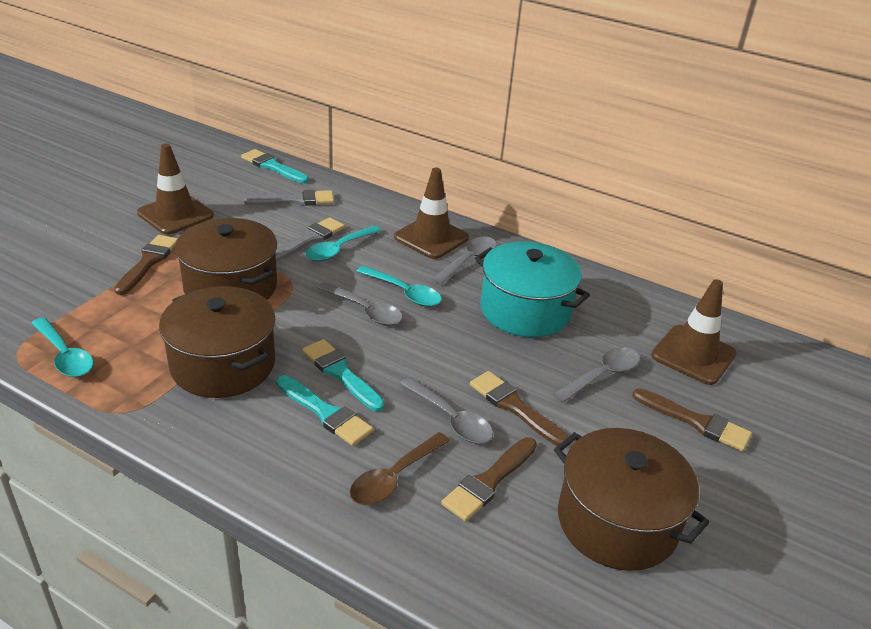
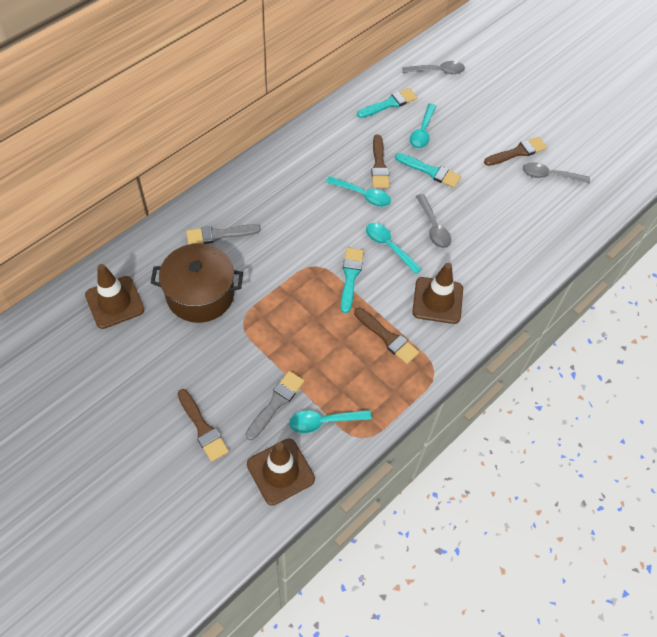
brown pot: 3 -> 1
brown spoon: 1 -> 0
grey spoon: 4 -> 3
turquoise pot: 1 -> 0
turquoise spoon: 3 -> 4

